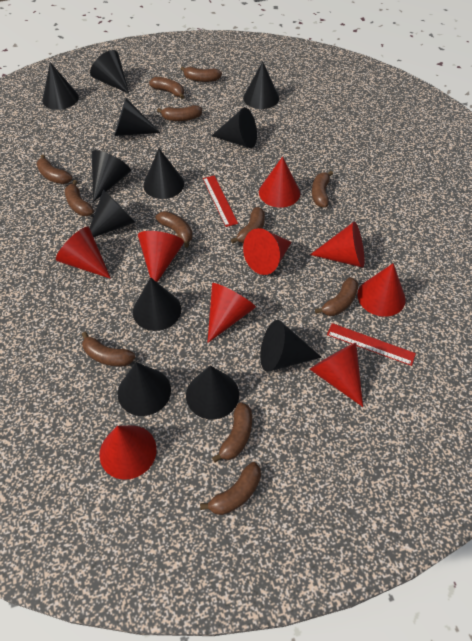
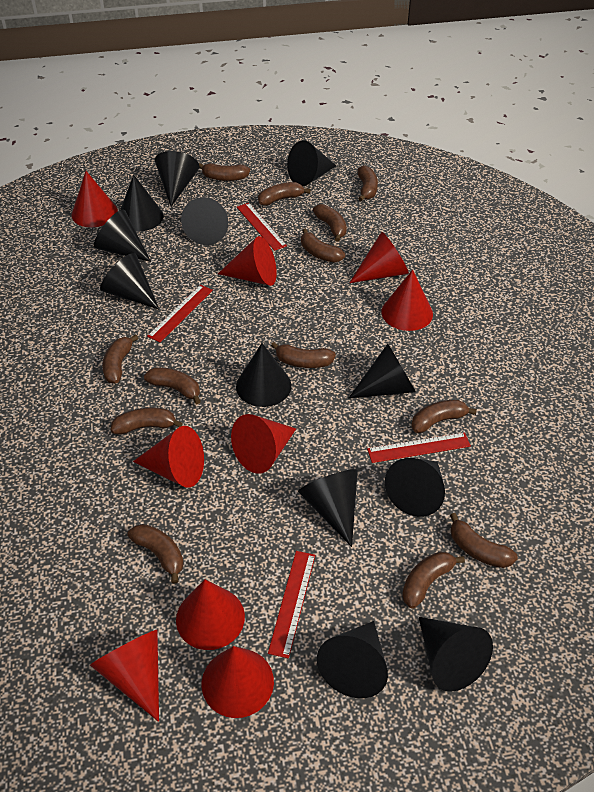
brown banana: 12 -> 13
red ruler: 2 -> 4

